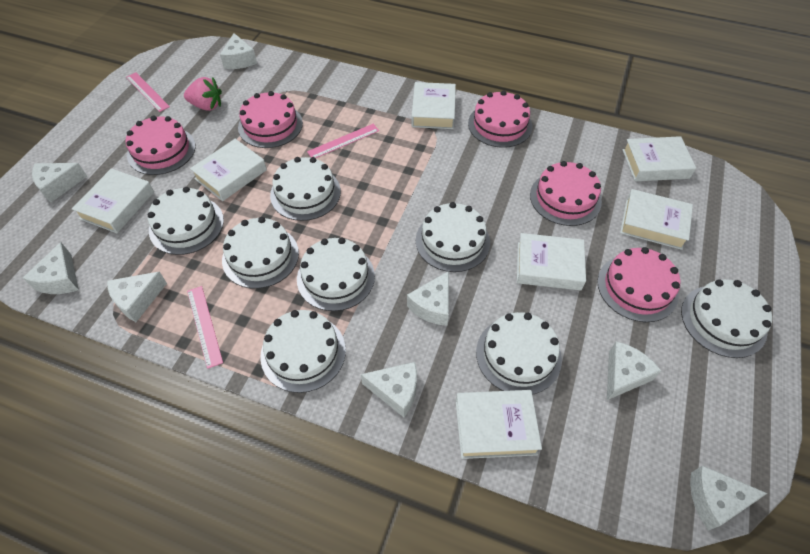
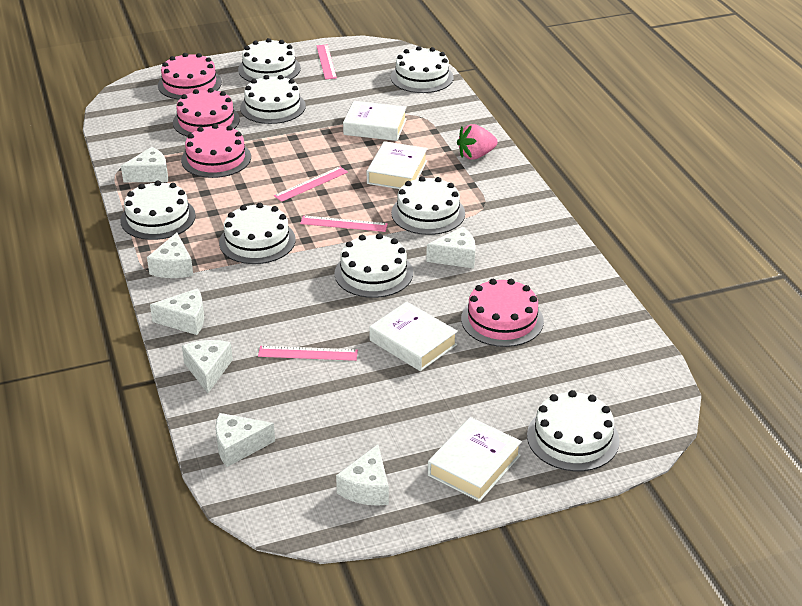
pink cake: 5 -> 4
pink ruler: 3 -> 4
white book: 7 -> 4
white cheese: 8 -> 7

